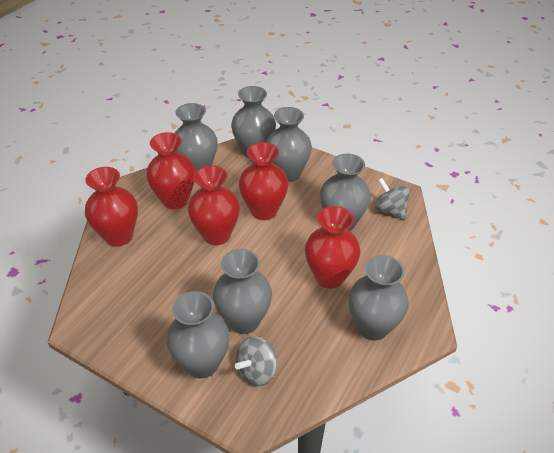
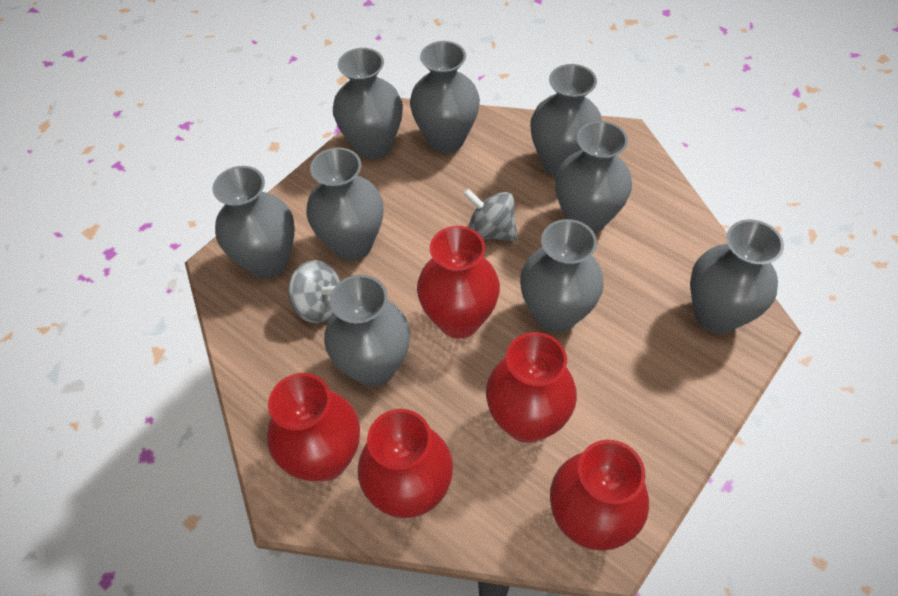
grey vase: 7 -> 9

